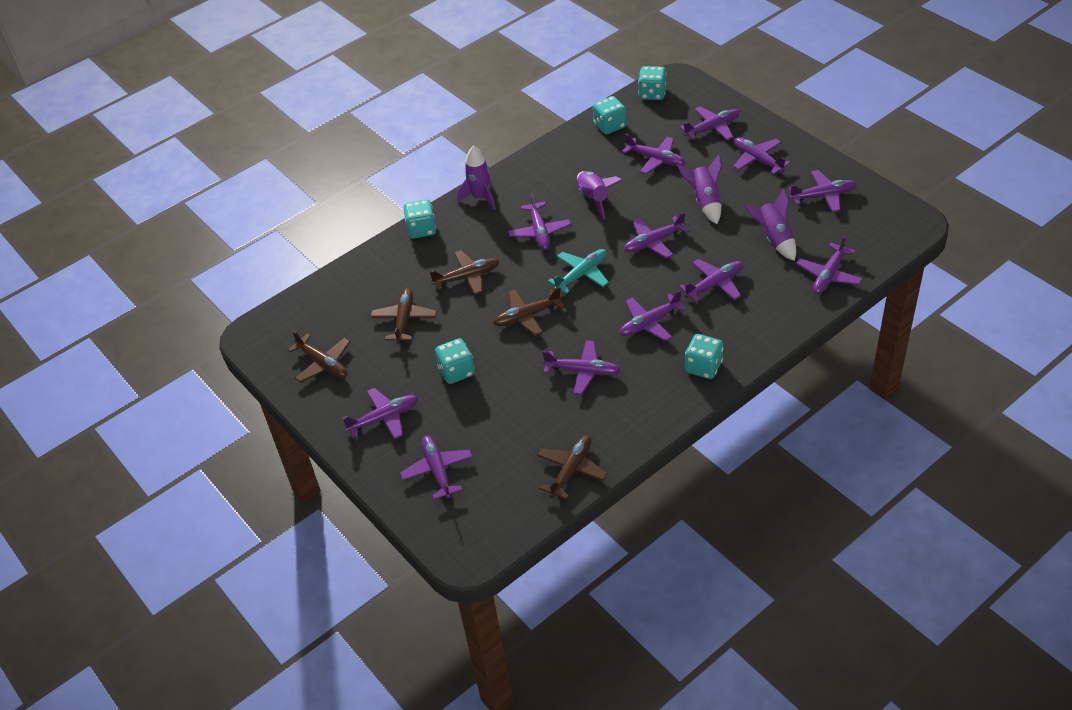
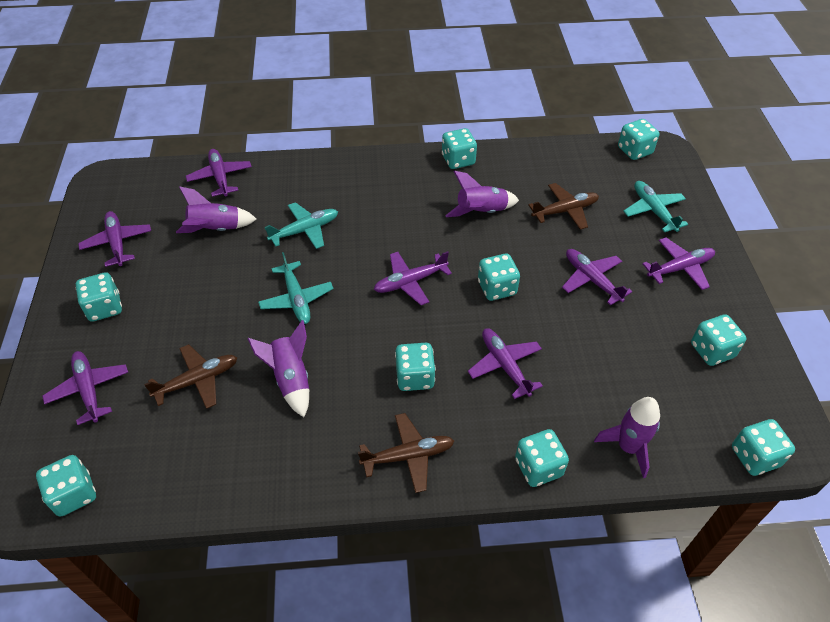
brown plane: 5 -> 3
purple plane: 12 -> 7
turquoise dice: 5 -> 9
turquoise plane: 1 -> 3

